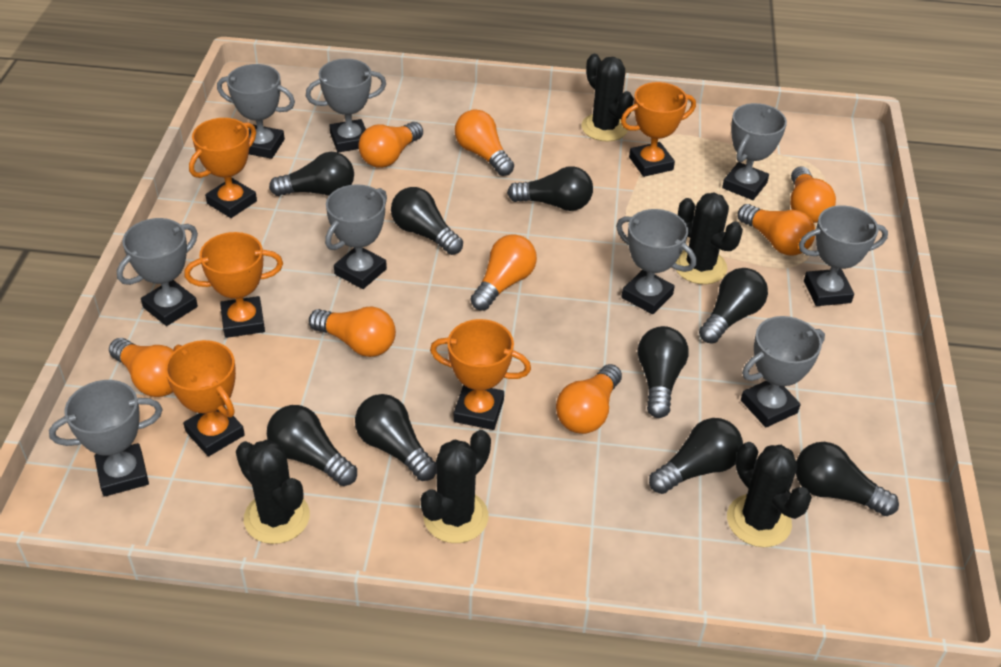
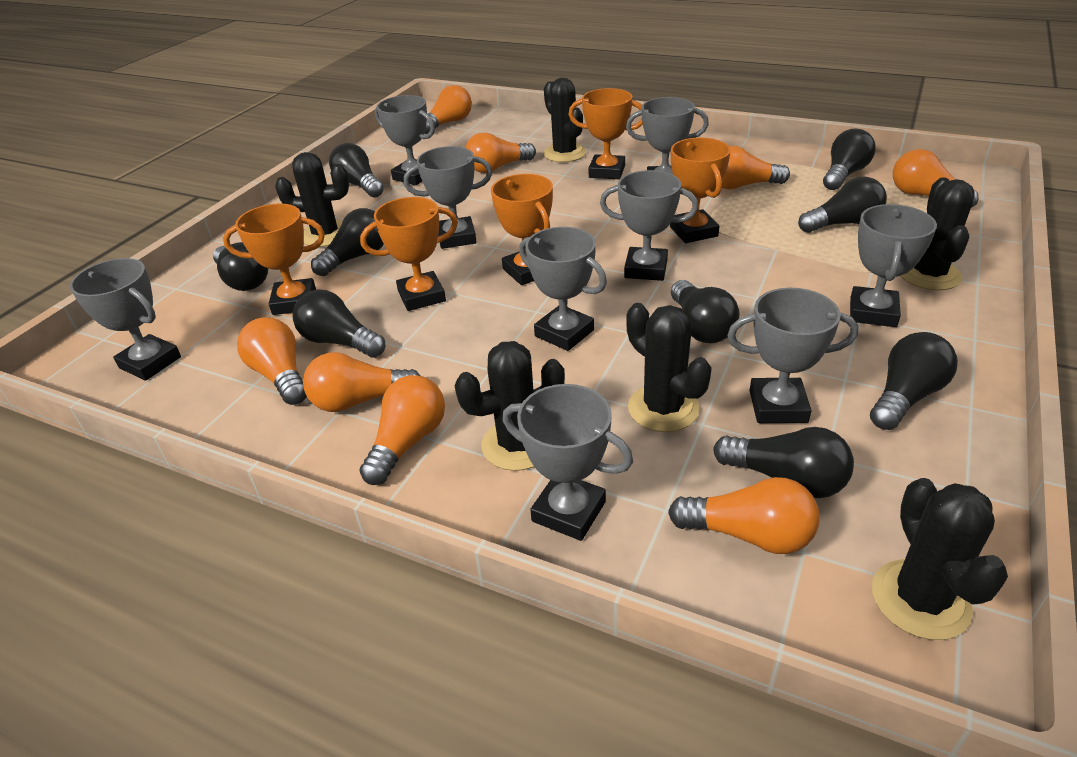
black cactus: 5 -> 6

